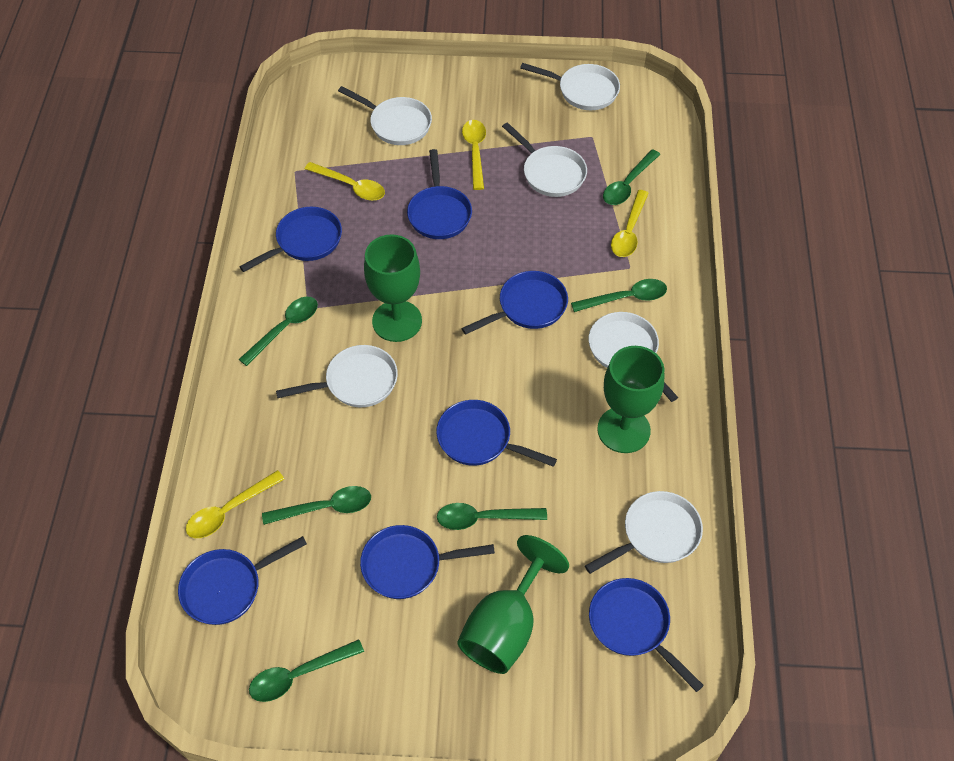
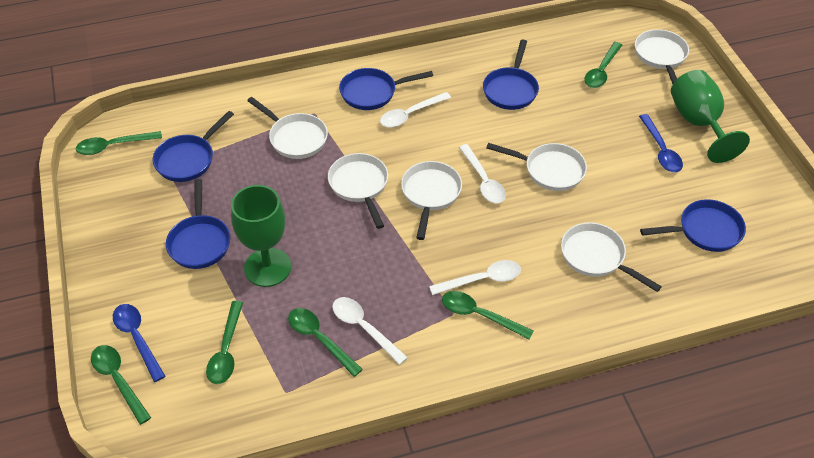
blue pan: 7 -> 5
blue spoon: 0 -> 2
green goblet: 3 -> 2
white spoon: 0 -> 4
yellow spoon: 4 -> 0

